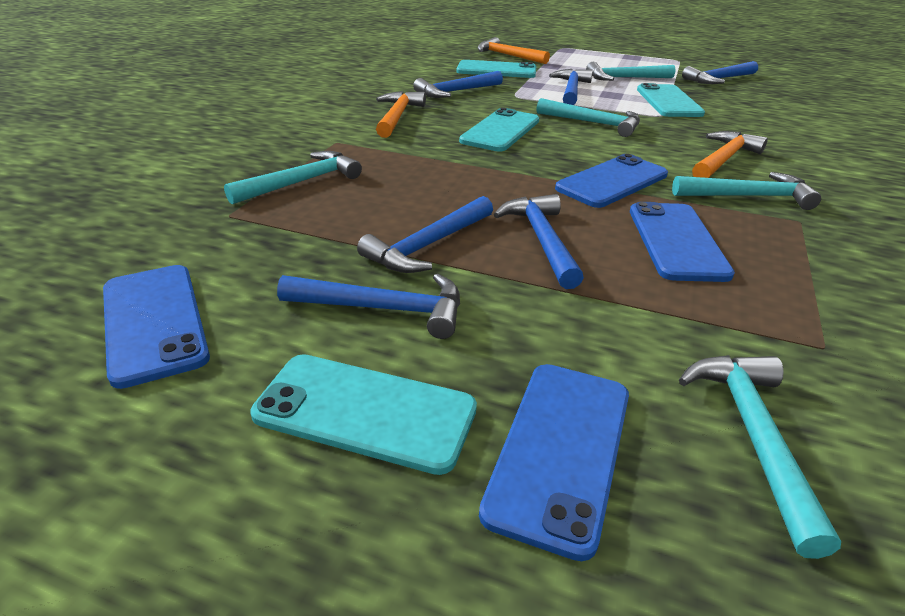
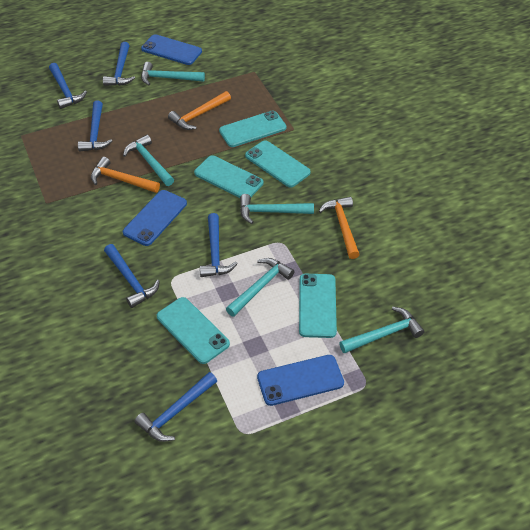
blue phone: 4 -> 3
turquoise phone: 4 -> 5

